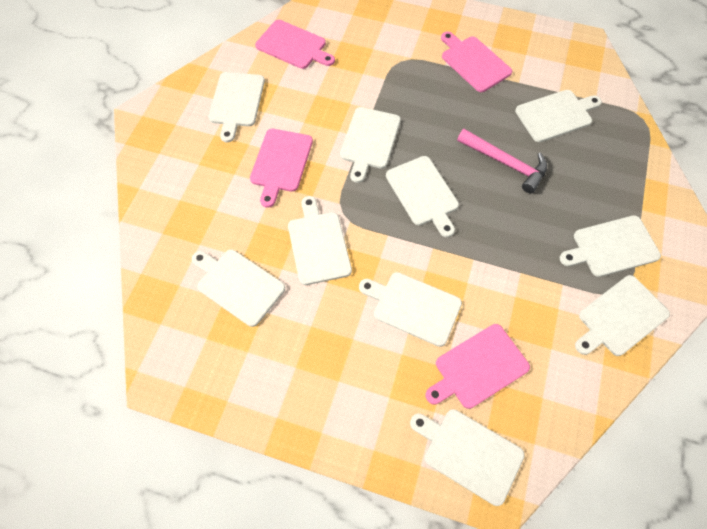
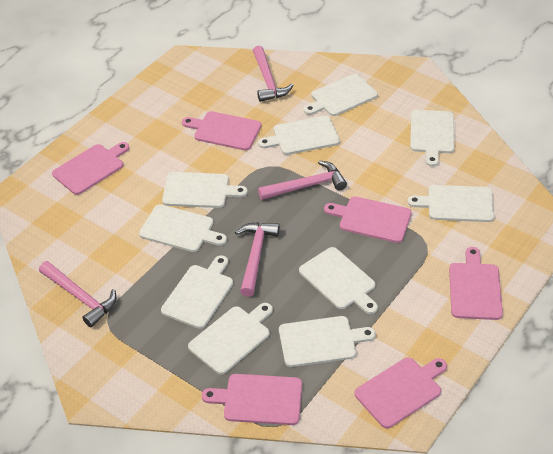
pink cutting board: 4 -> 6
pink hammer: 1 -> 4

